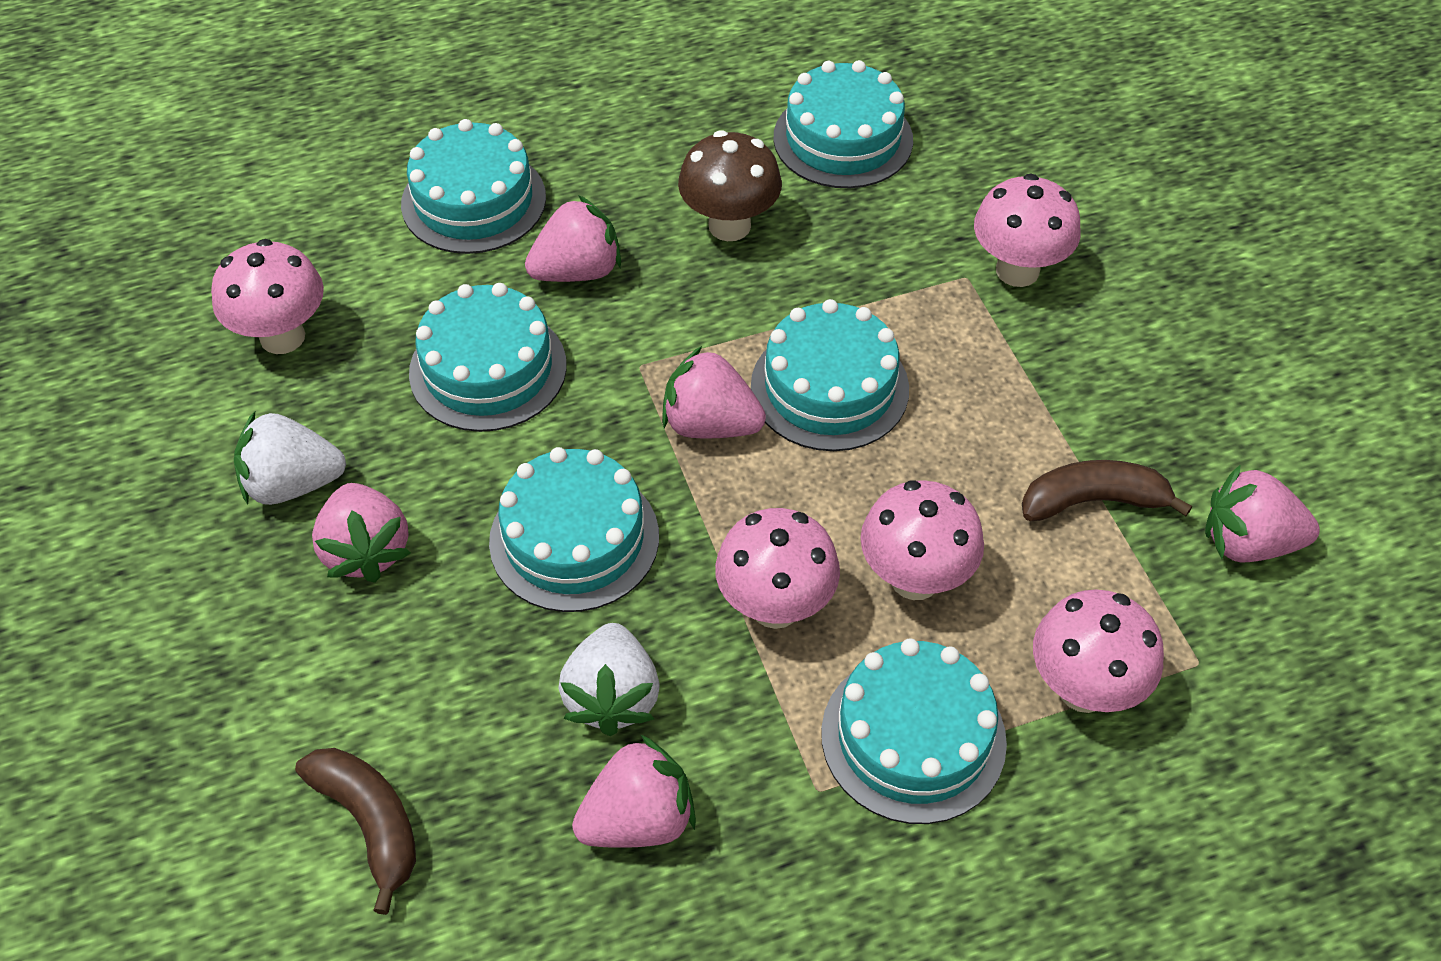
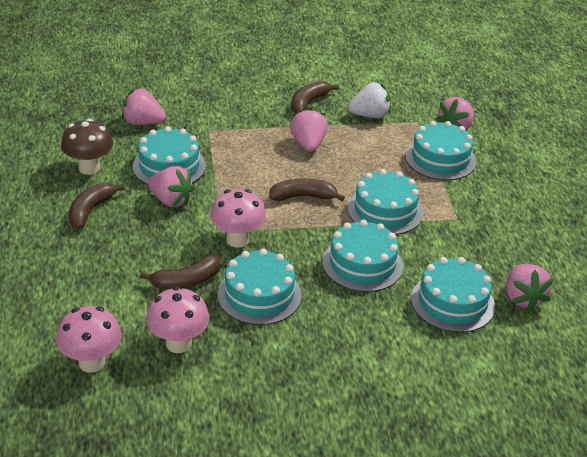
brown banana: 2 -> 4
pink mushroom: 5 -> 3
white strawberry: 2 -> 1

